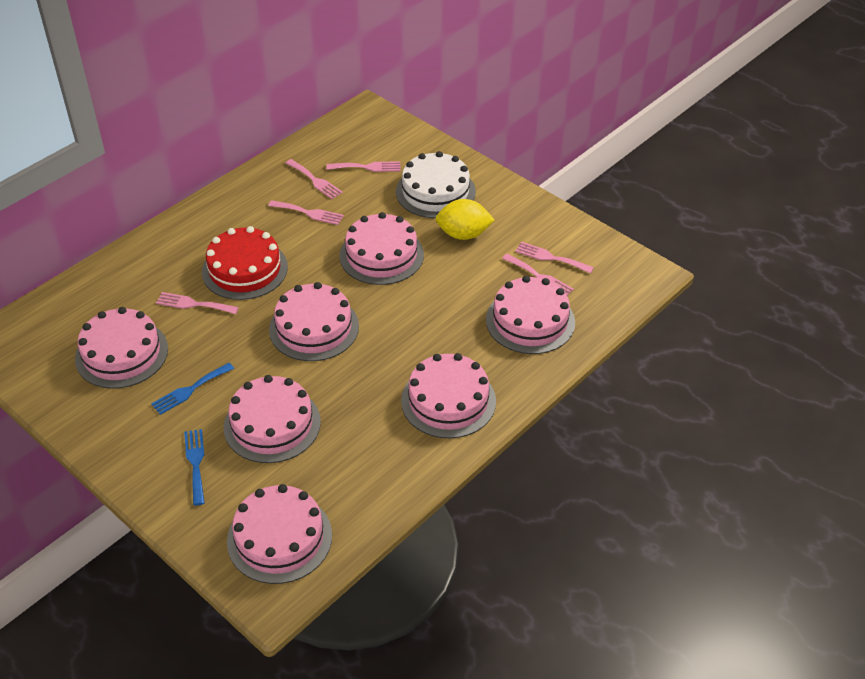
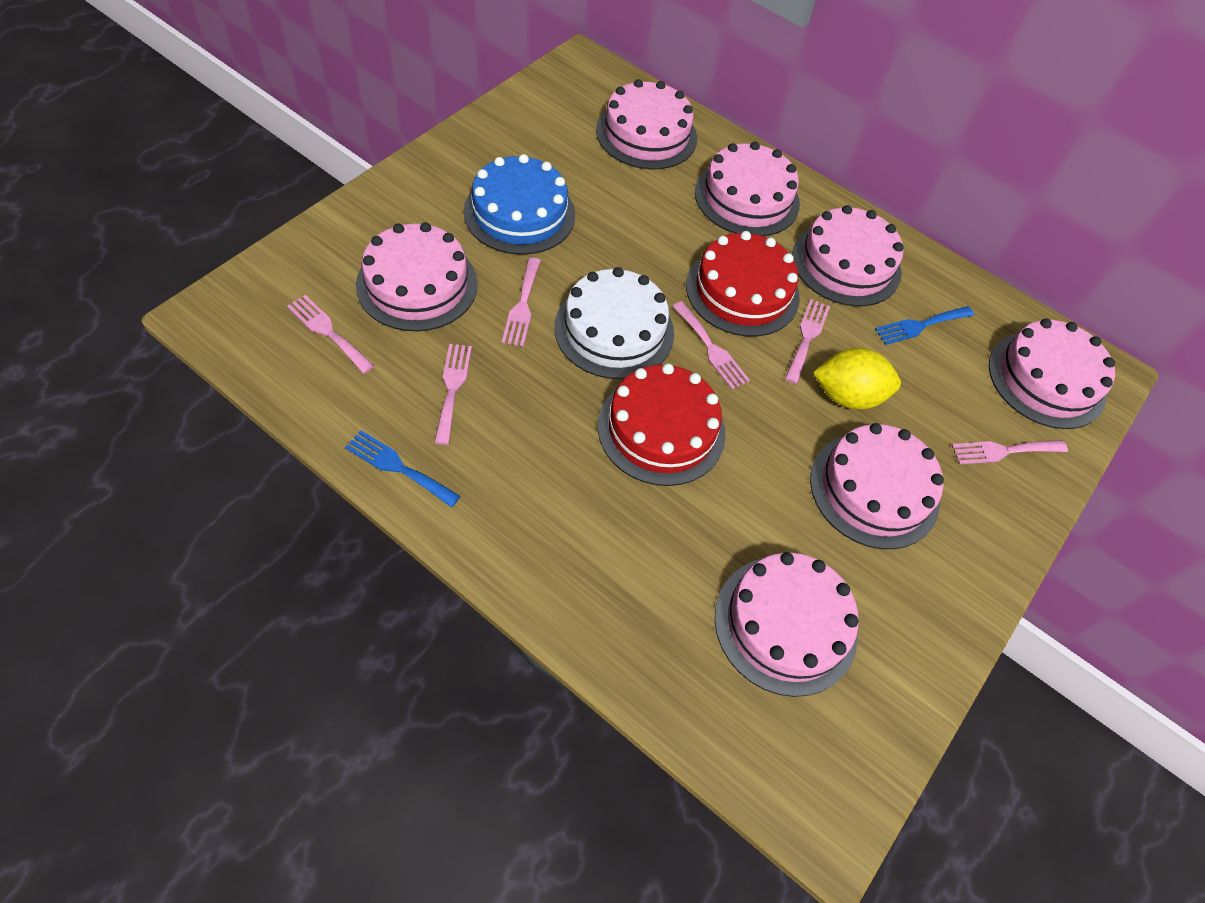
blue cake: 0 -> 1
red cake: 1 -> 2

